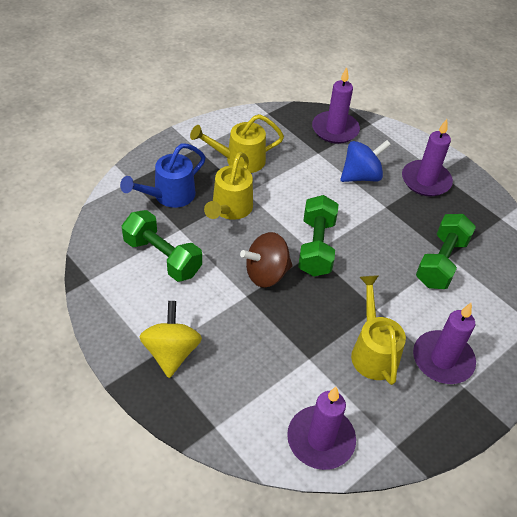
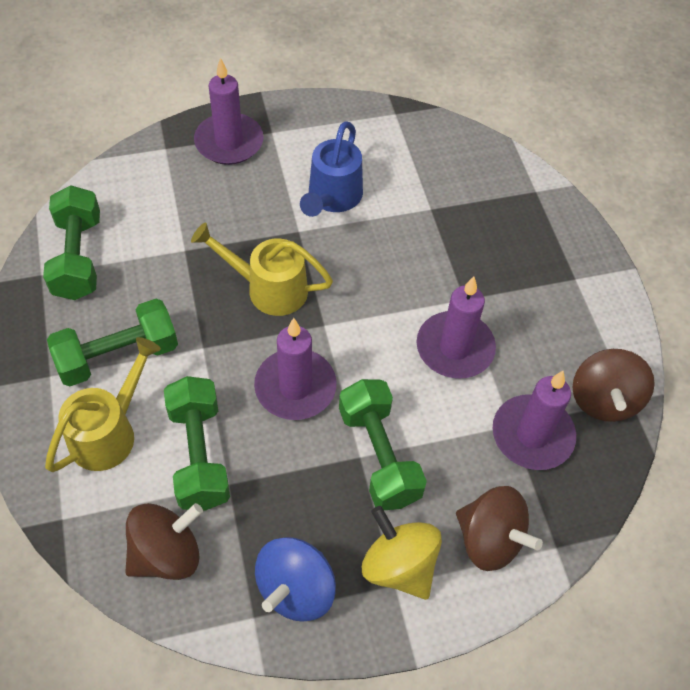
brown spinning top: 1 -> 3
green dumbbell: 3 -> 4
yellow watering can: 3 -> 2

